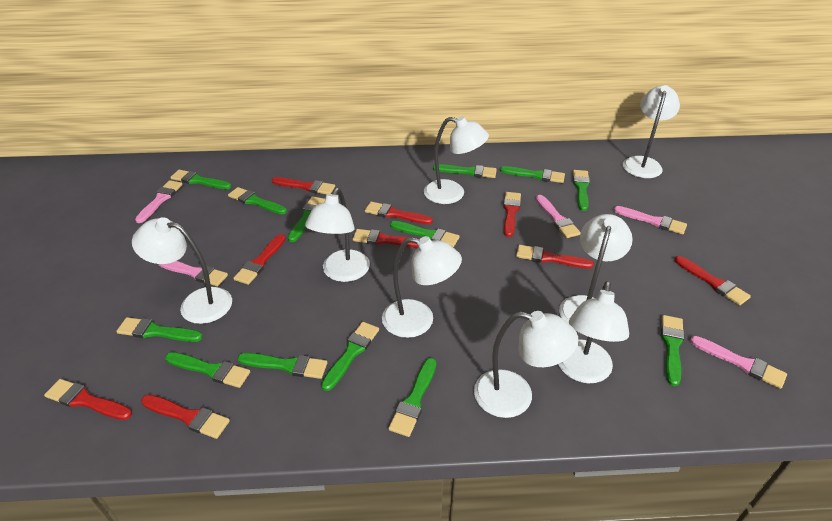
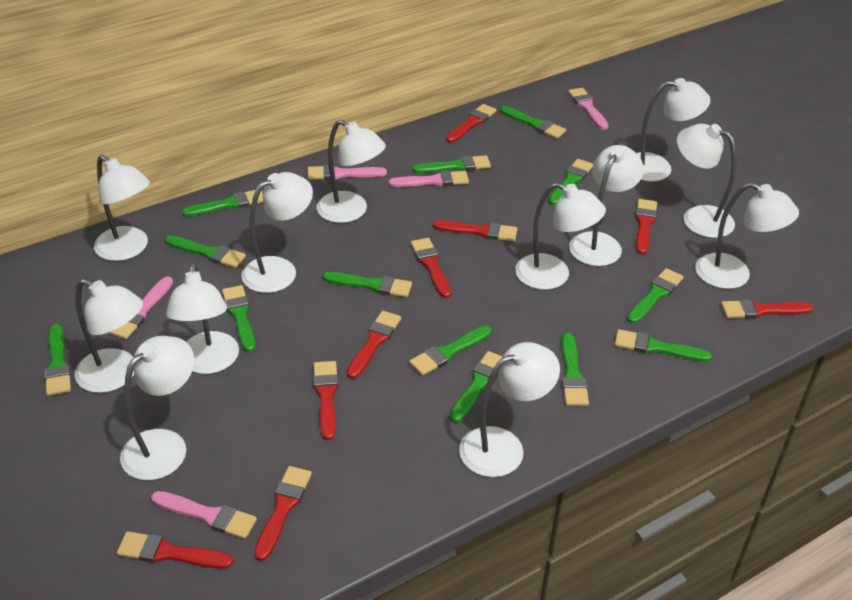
white lamp: 8 -> 12

